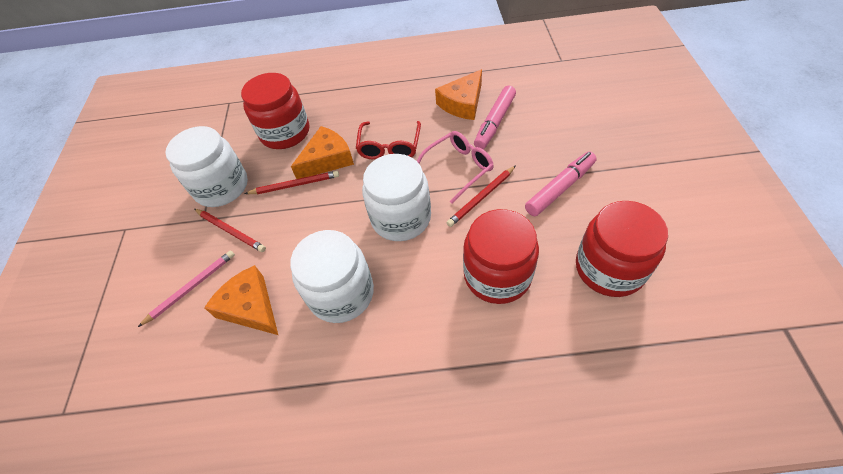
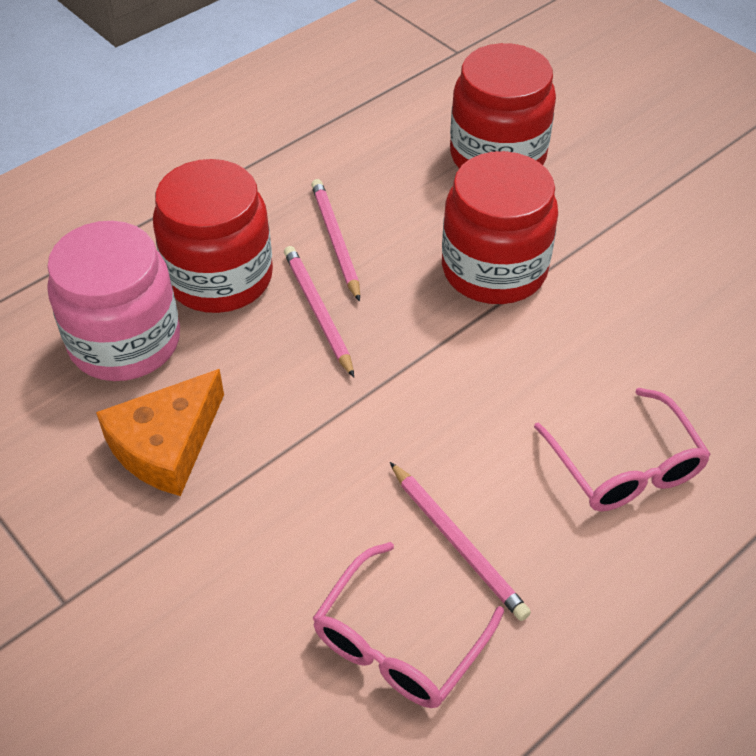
orange cheese: 3 -> 1
pink glasses: 1 -> 2
pink jar: 0 -> 1
pink marker: 2 -> 0
pink pencil: 1 -> 3
red glasses: 1 -> 0
red pencil: 3 -> 0
white jar: 3 -> 0

